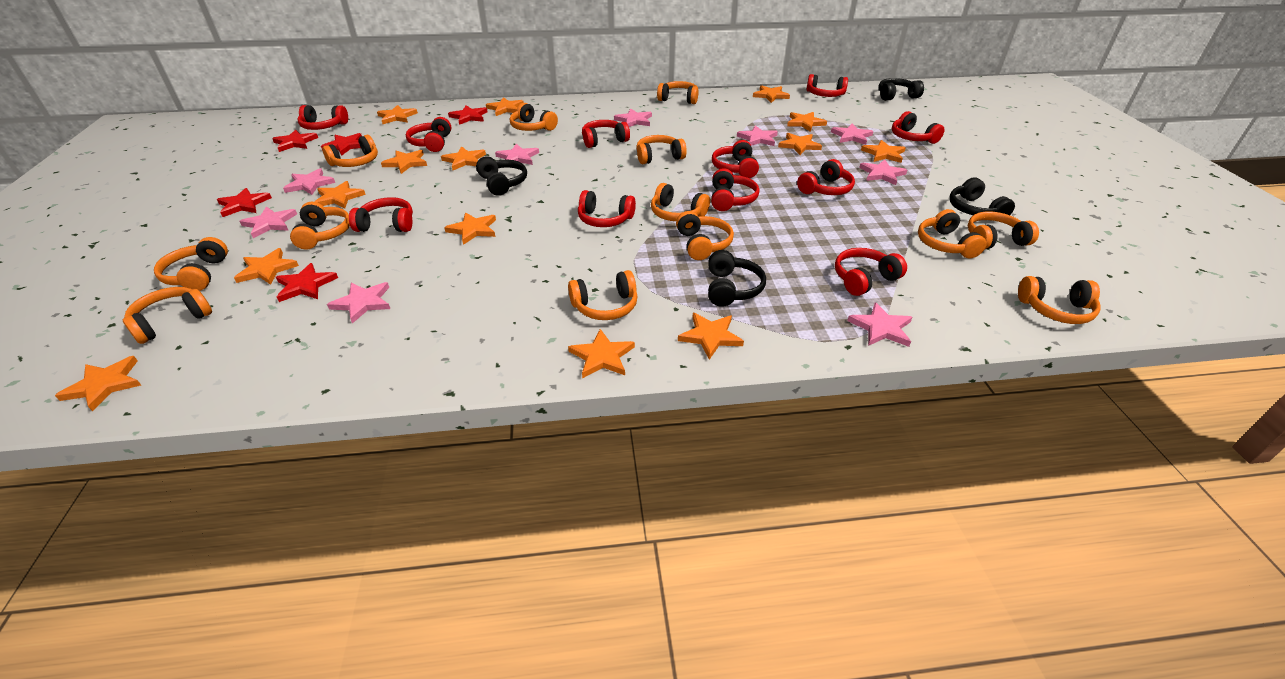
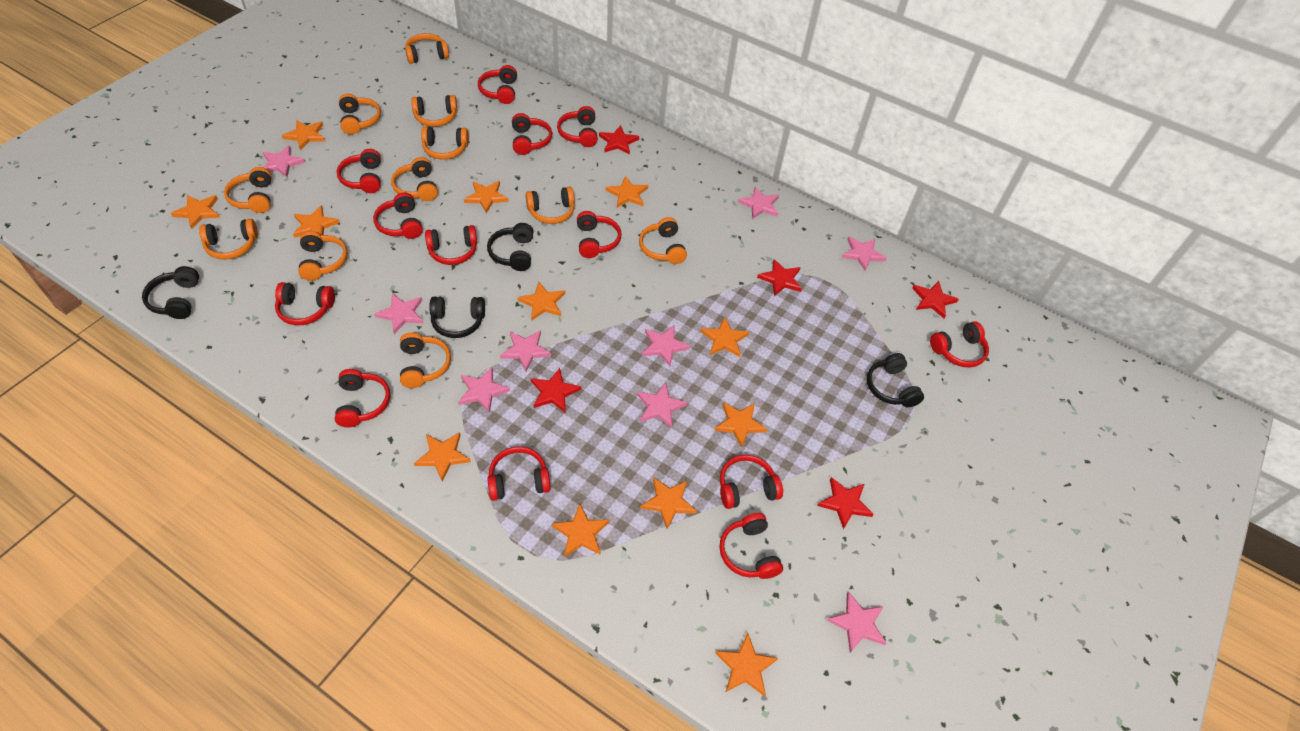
orange headphones: 13 -> 11
orange star: 14 -> 12
red headphones: 11 -> 13

